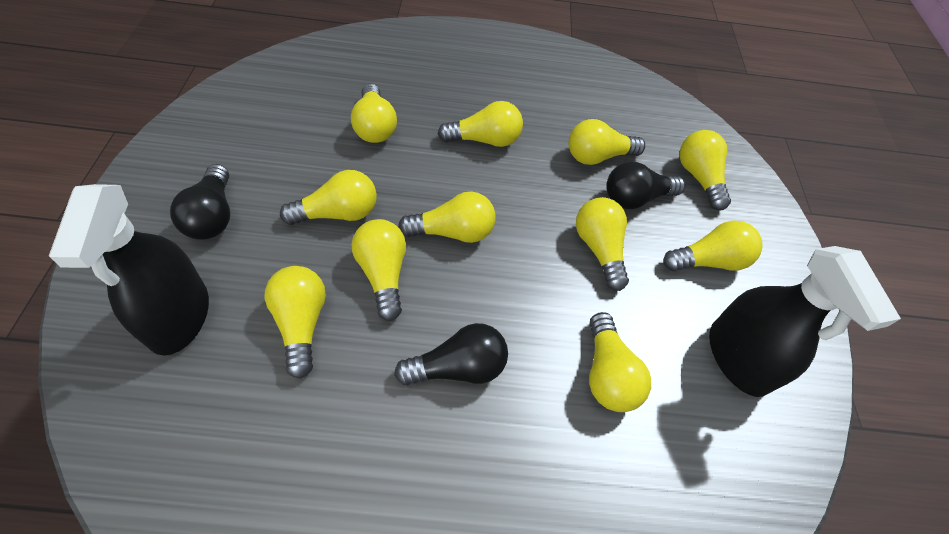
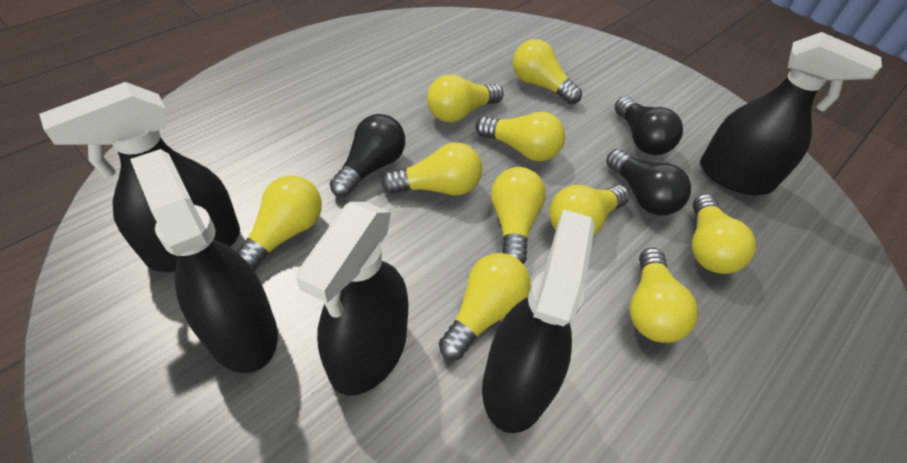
black spray bottle: 2 -> 5
yellow light bulb: 11 -> 10

